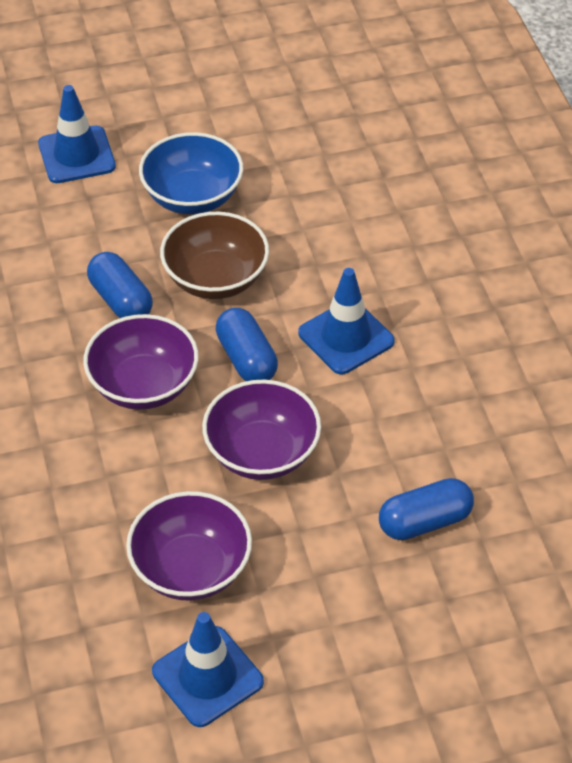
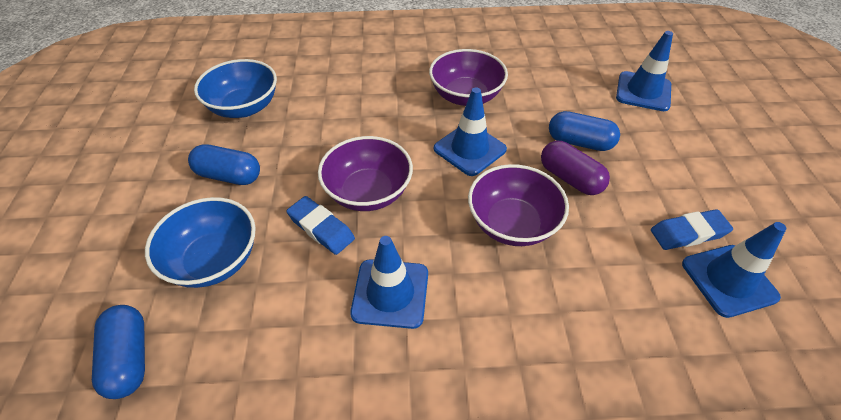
blue bowl: 1 -> 2
blue eraser: 0 -> 2
blue traffic cone: 3 -> 4
brown bowl: 1 -> 0
purple capsule: 0 -> 1

